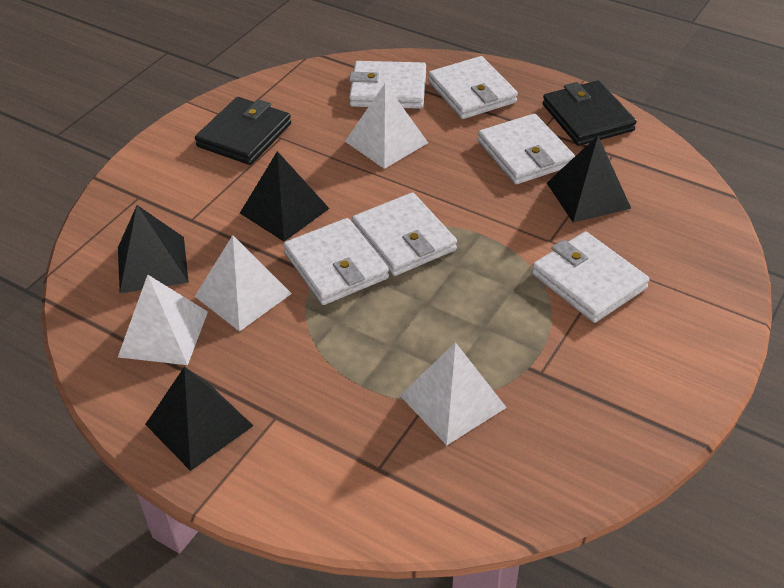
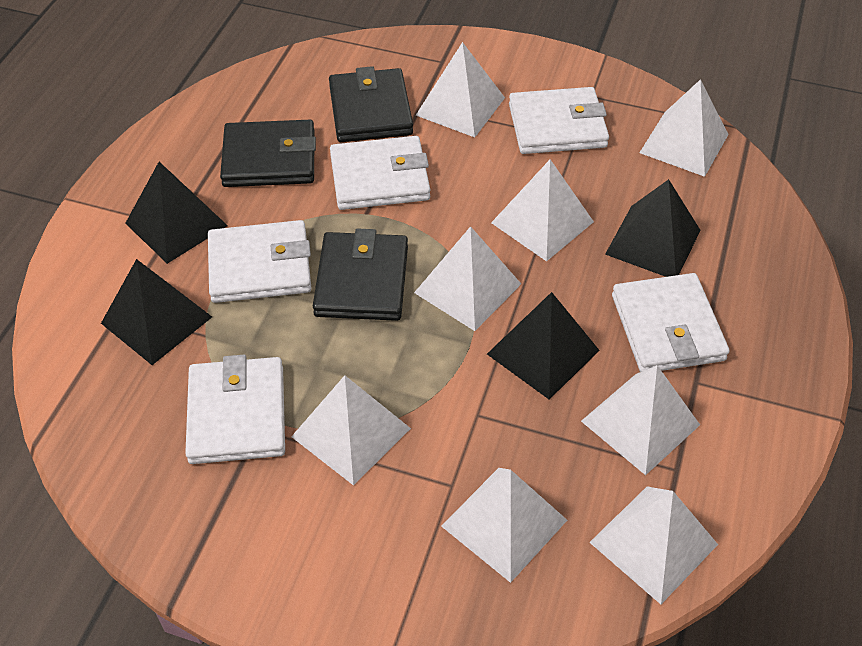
black wallet: 2 -> 3
white pyramid: 4 -> 8
white wallet: 6 -> 5

